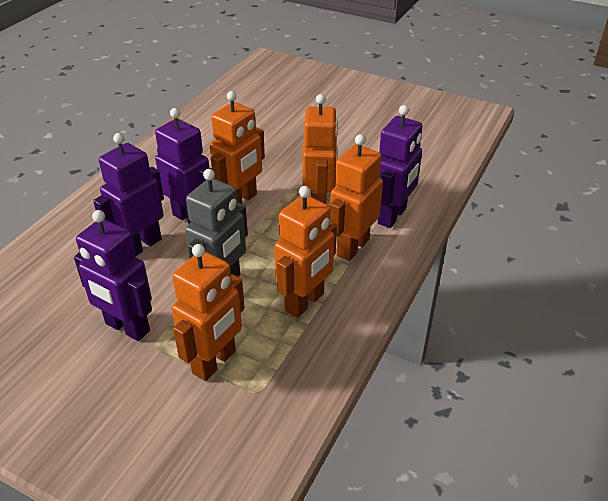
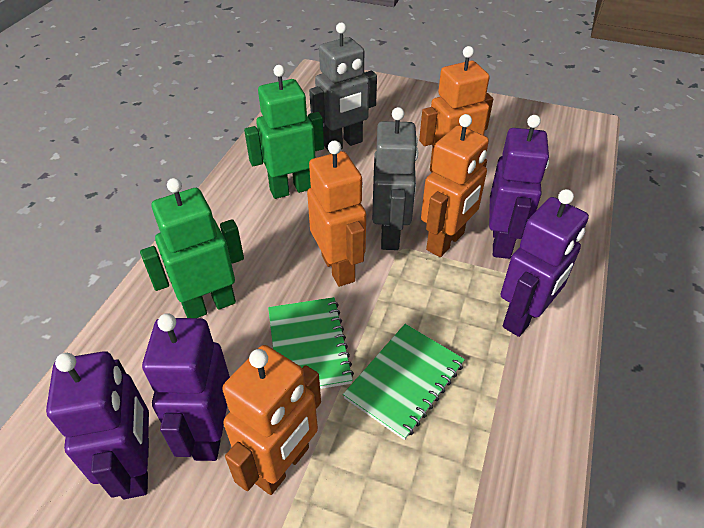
green notebook: 0 -> 2
green robot: 0 -> 2
grey robot: 1 -> 2
orange robot: 5 -> 4

